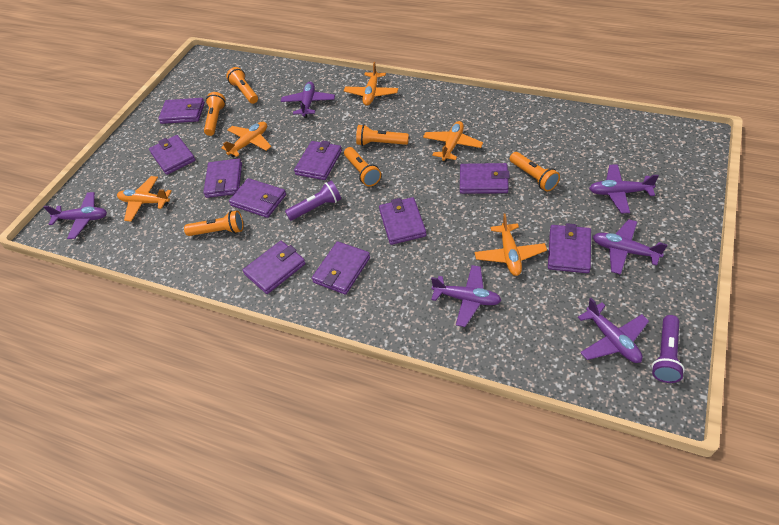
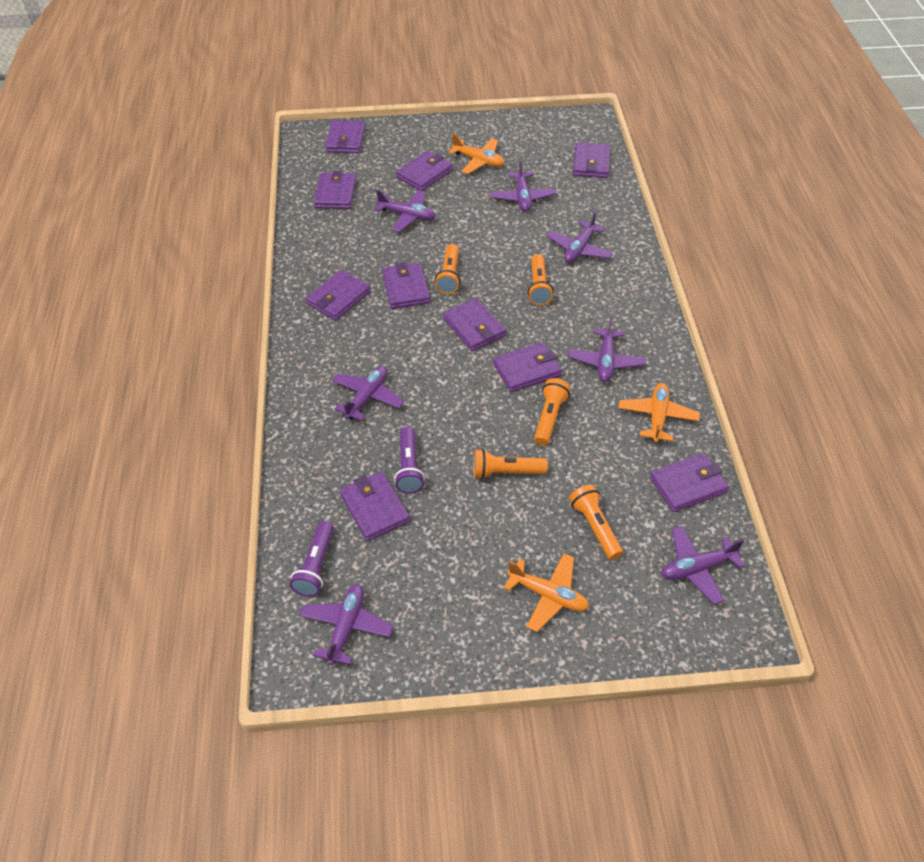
orange flashlight: 6 -> 5
orange plane: 5 -> 3
purple plane: 6 -> 7

